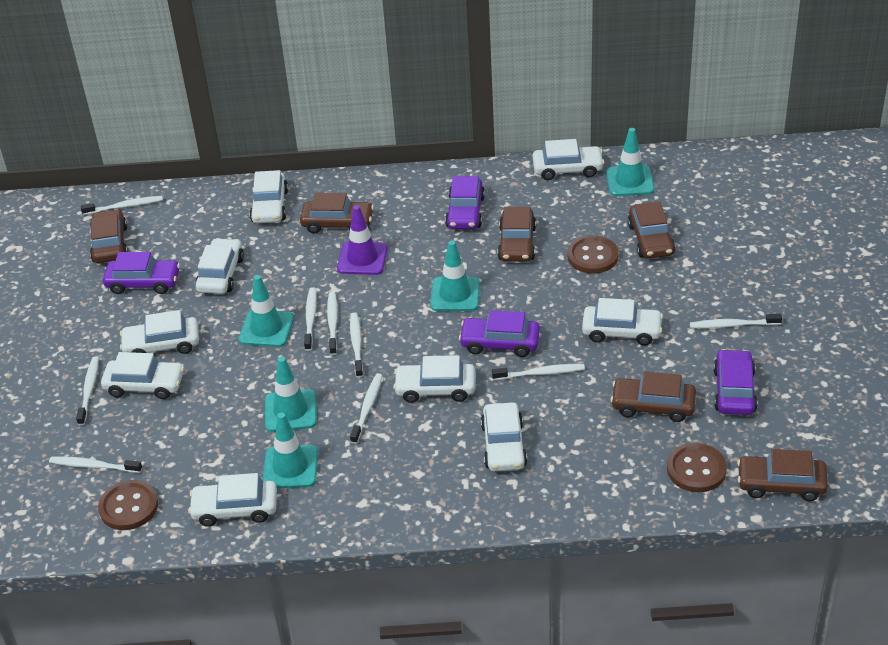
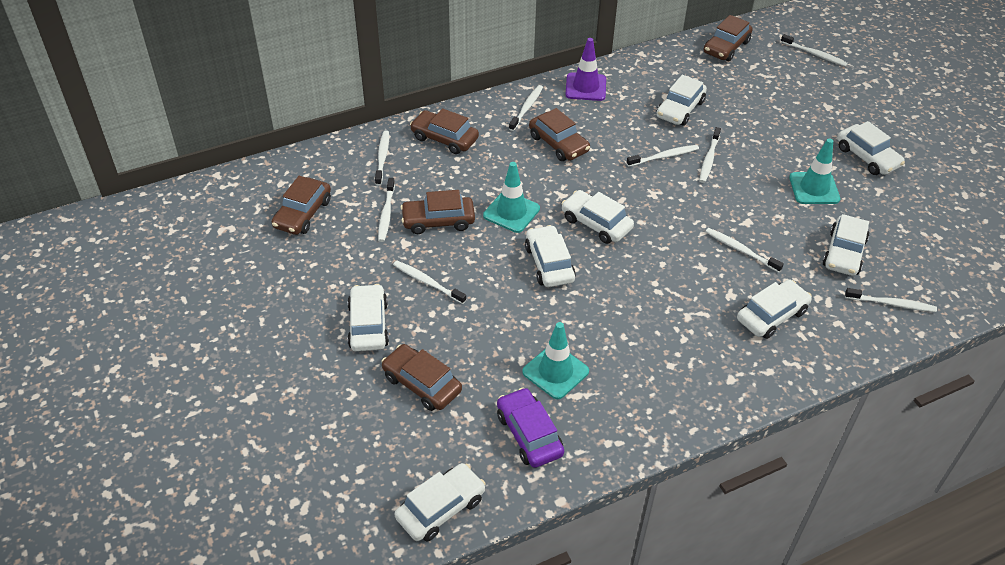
brown button: 3 -> 0
purple car: 4 -> 1
turquoise traffic cone: 5 -> 3
white car: 9 -> 8

